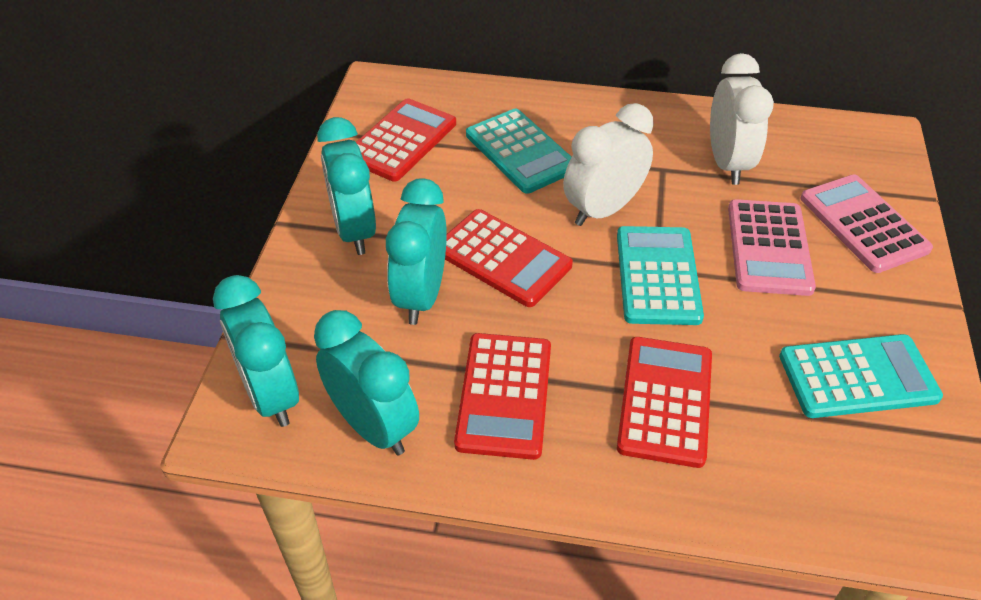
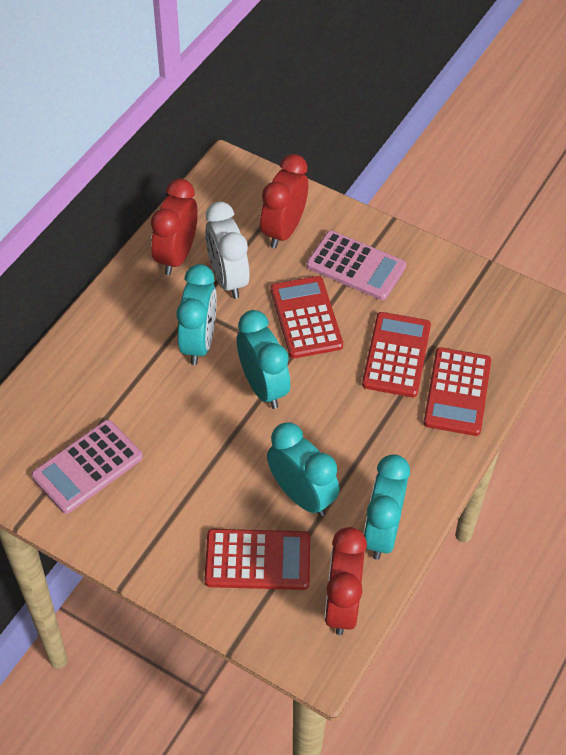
red clock: 0 -> 3
turquoise calculator: 3 -> 0
white clock: 2 -> 1

